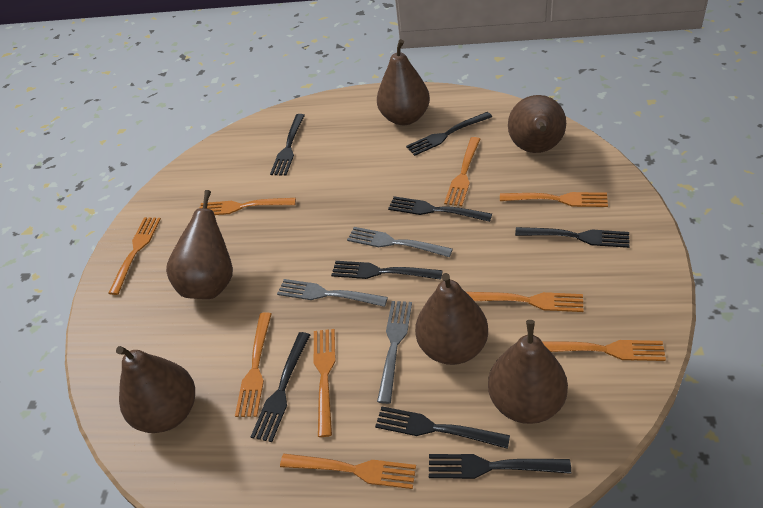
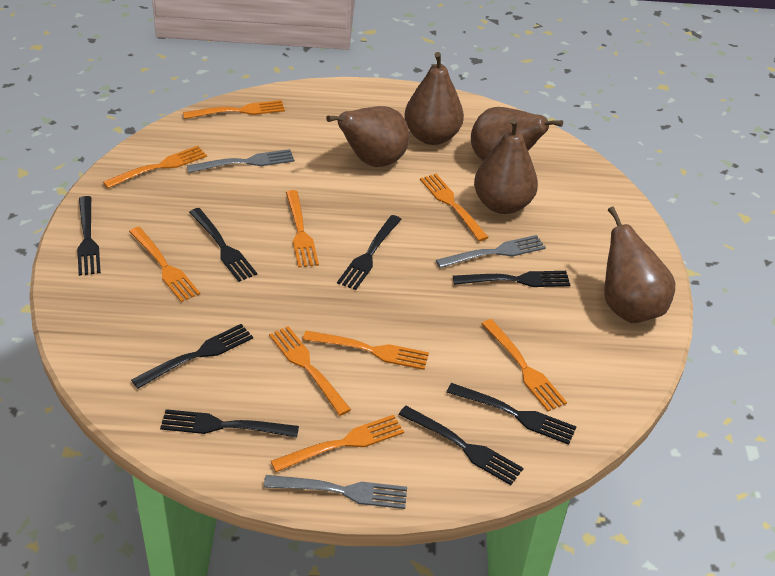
brown pear: 6 -> 5

